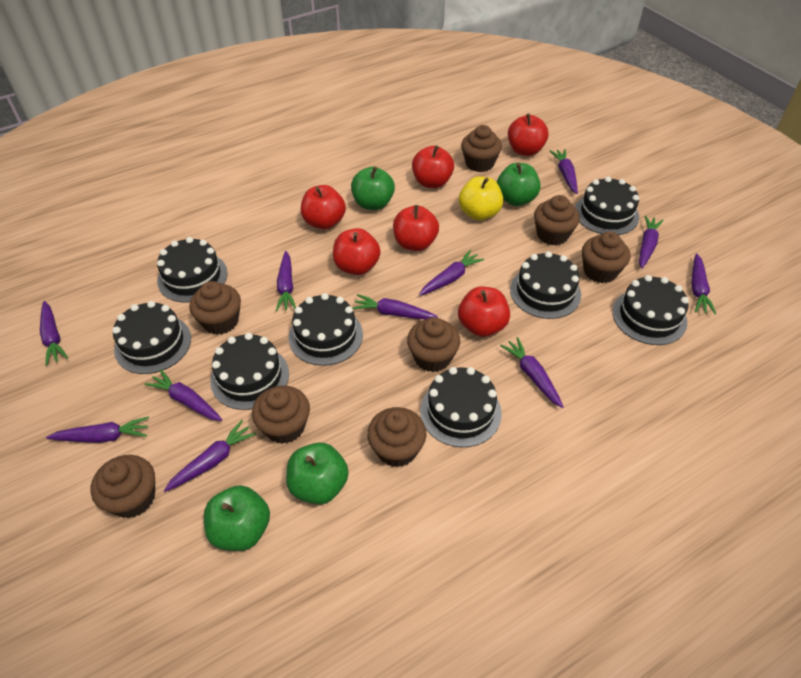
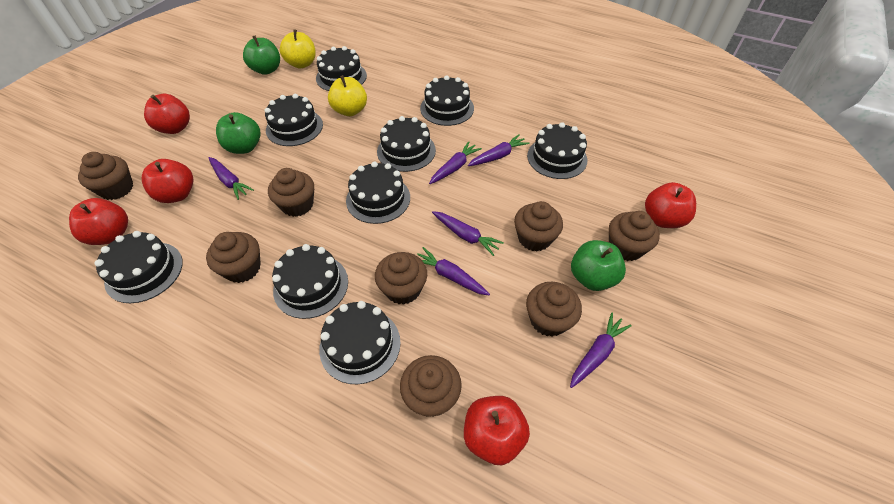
black cake: 8 -> 9
green apple: 4 -> 3
purple carrot: 11 -> 6
red apple: 6 -> 5
yellow apple: 1 -> 2

